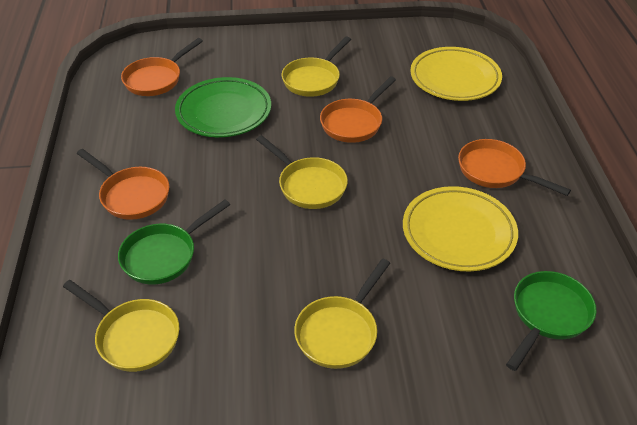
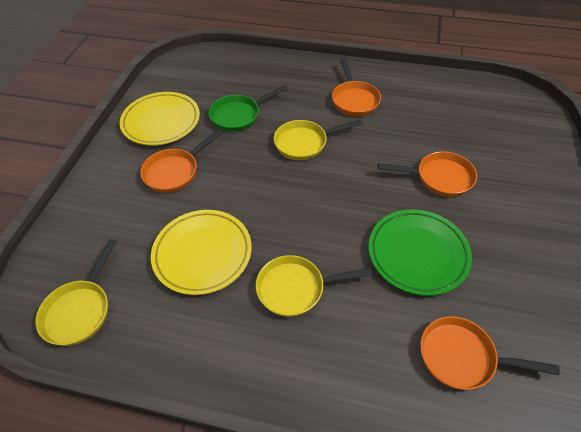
green pan: 2 -> 1
yellow pan: 4 -> 3

